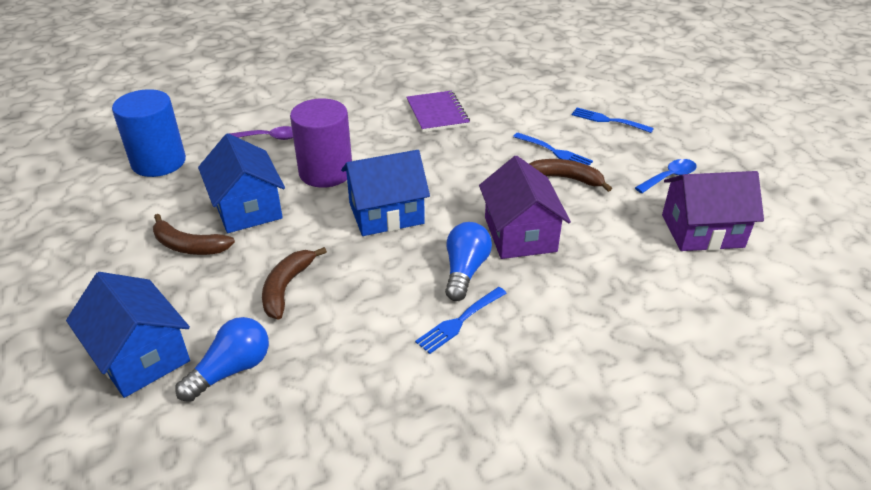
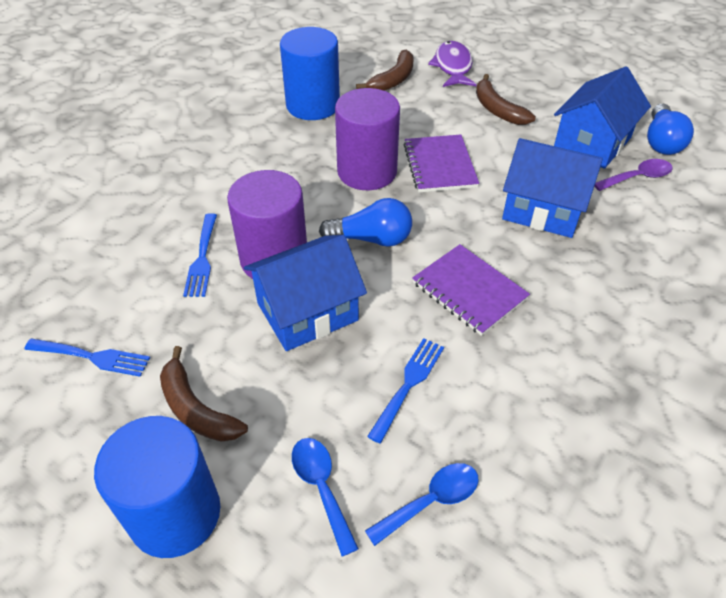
blue cylinder: 1 -> 2
blue spoon: 1 -> 2
purple cylinder: 1 -> 2
purple fish: 0 -> 1
purple house: 2 -> 0
purple notebook: 1 -> 2

